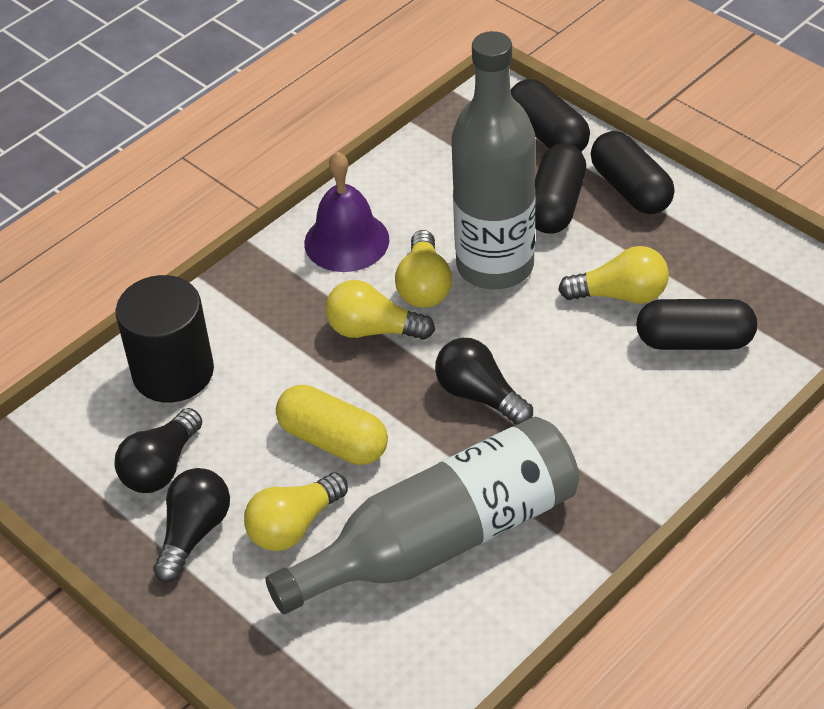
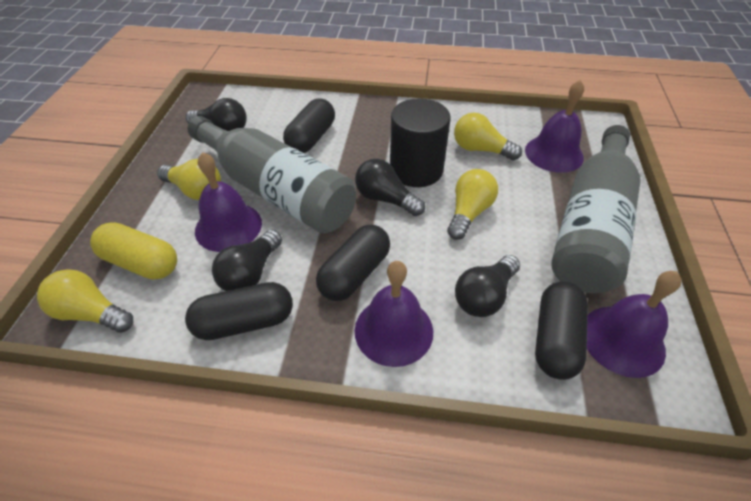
black light bulb: 3 -> 4
purple bell: 1 -> 4

